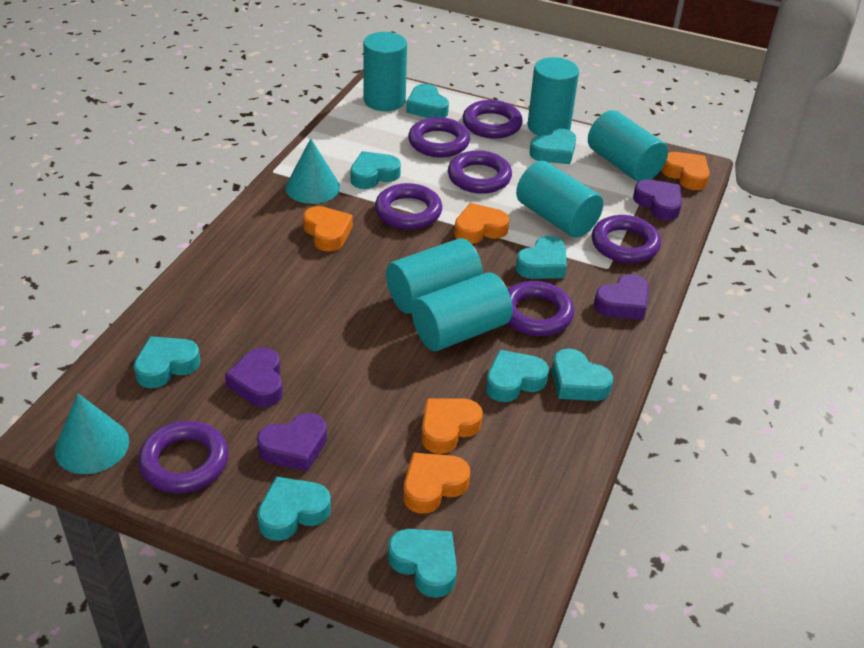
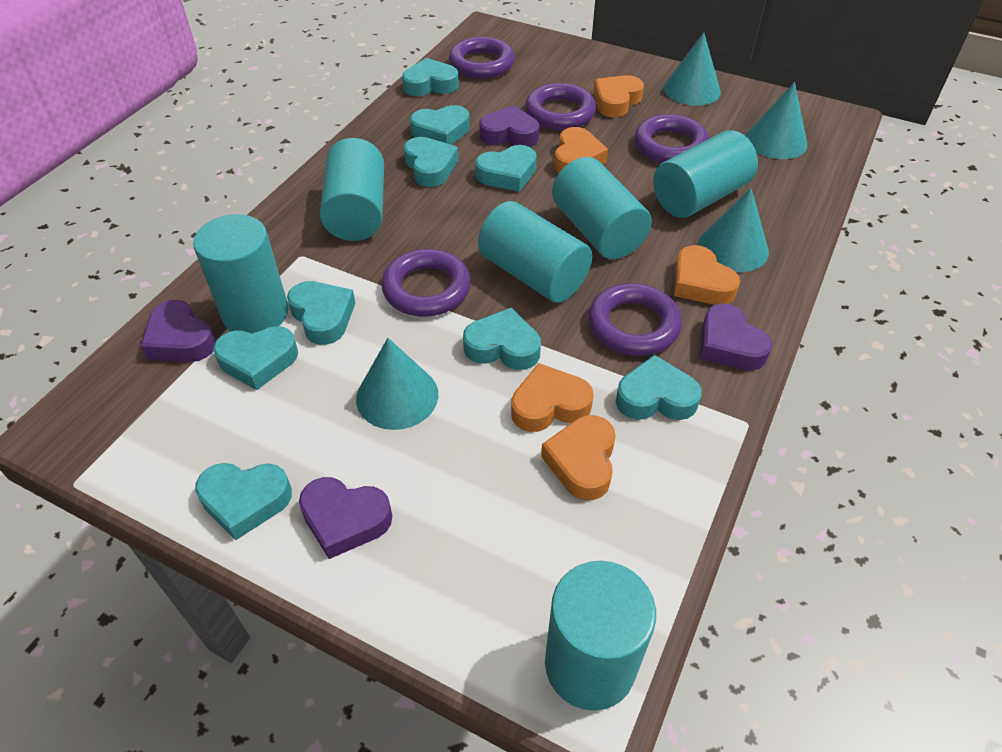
purple ring: 7 -> 5
turquoise cone: 2 -> 4

